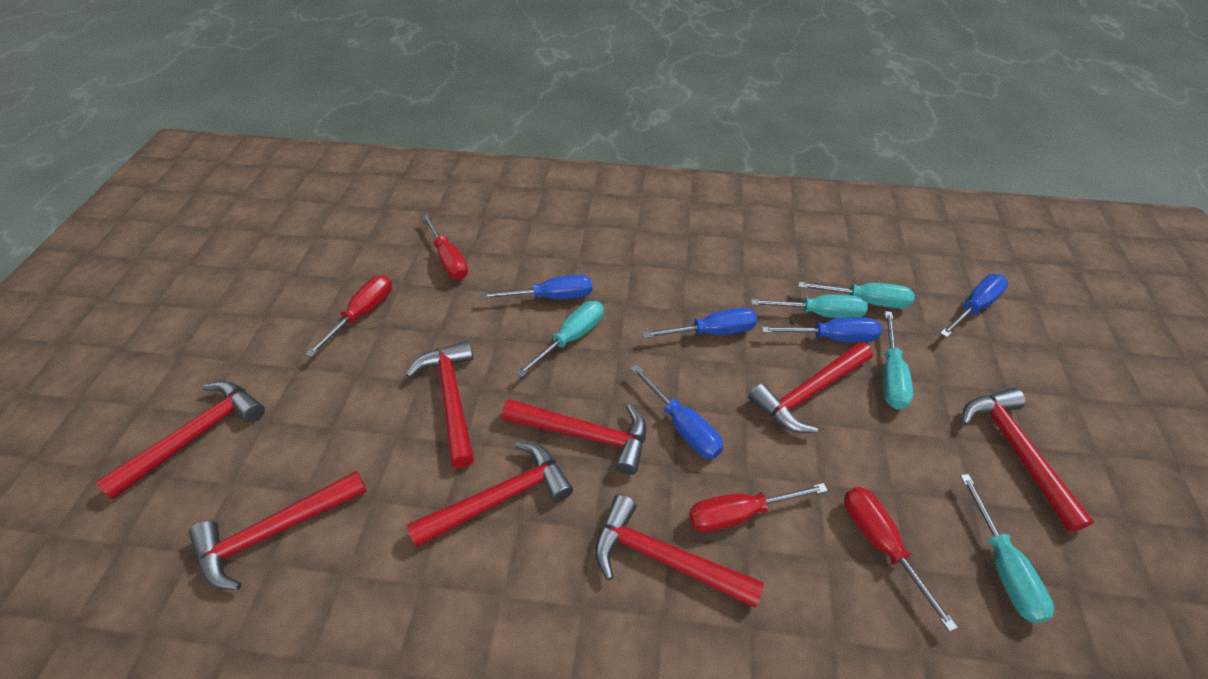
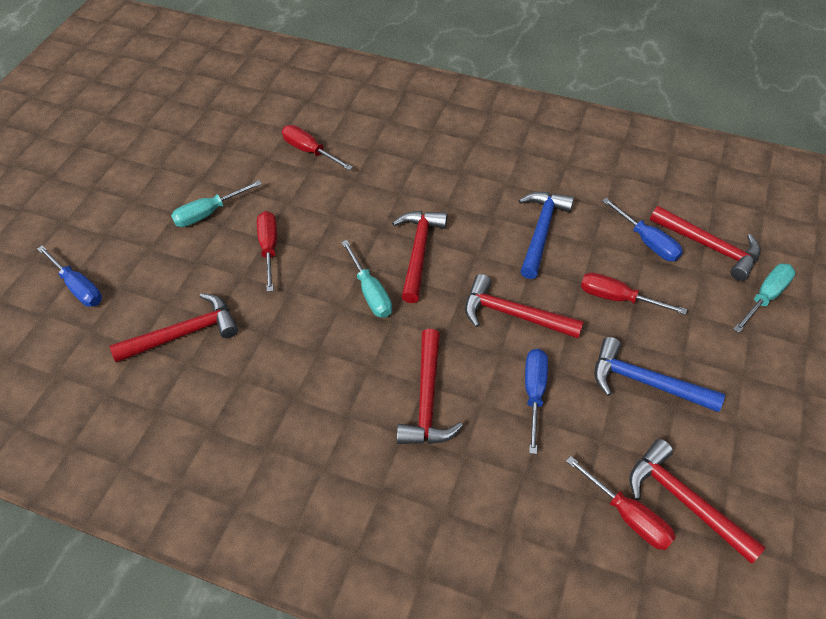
blue hammer: 0 -> 2
blue screwdriver: 5 -> 3
red hammer: 8 -> 6
turquoise screwdriver: 5 -> 3

